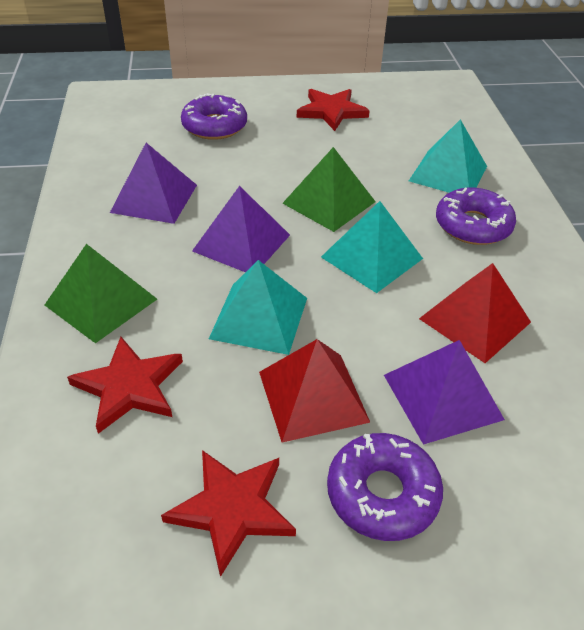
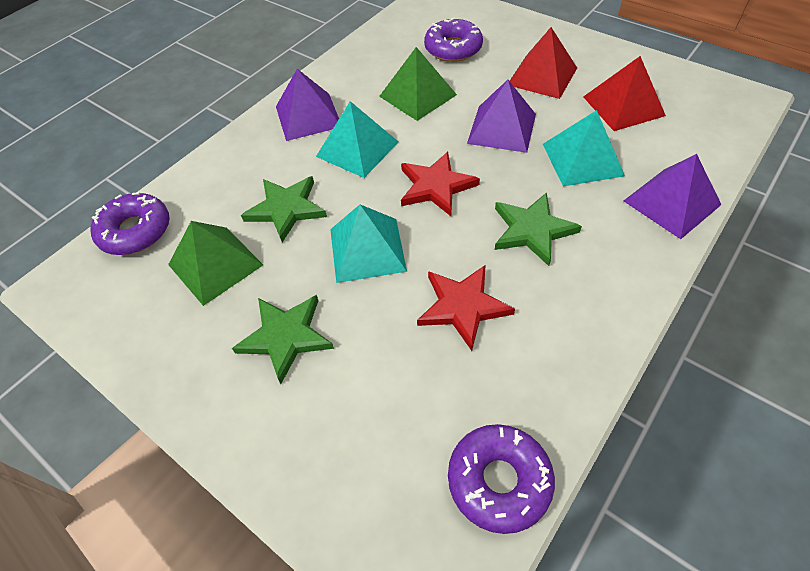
green star: 0 -> 3
red star: 3 -> 2

